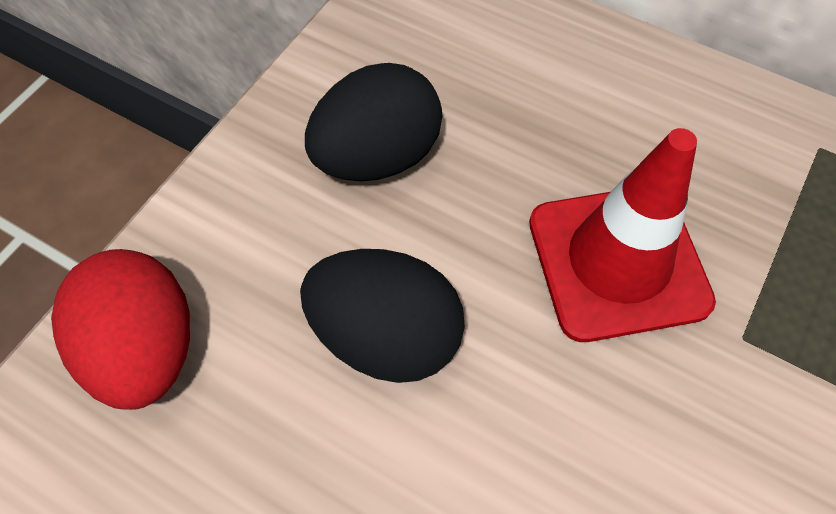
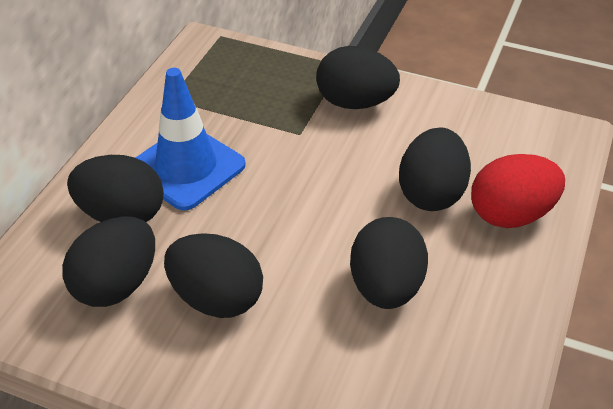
black egg: 2 -> 6
blue traffic cone: 0 -> 1
red traffic cone: 1 -> 0

